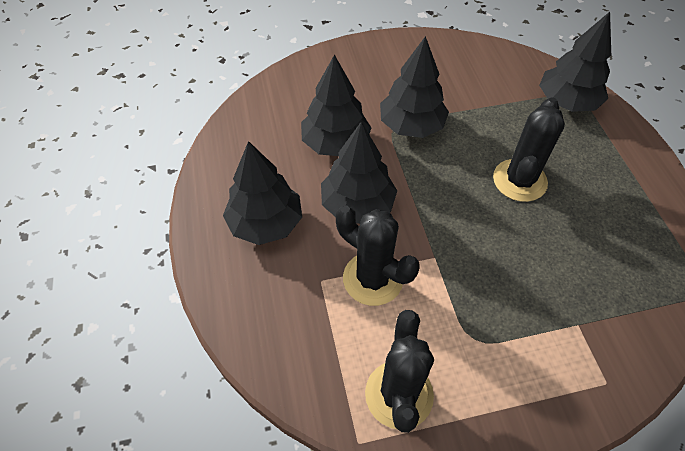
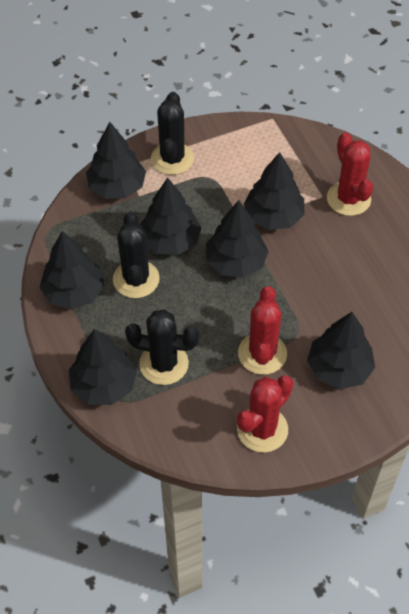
black tree: 5 -> 7
red cactus: 0 -> 3

